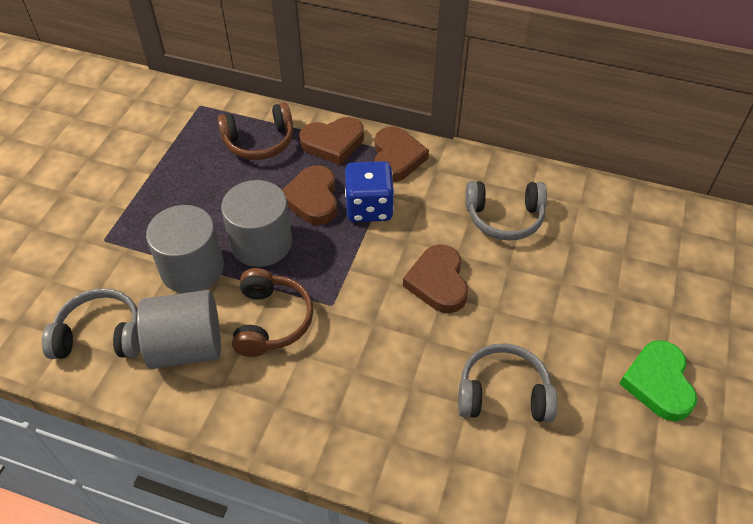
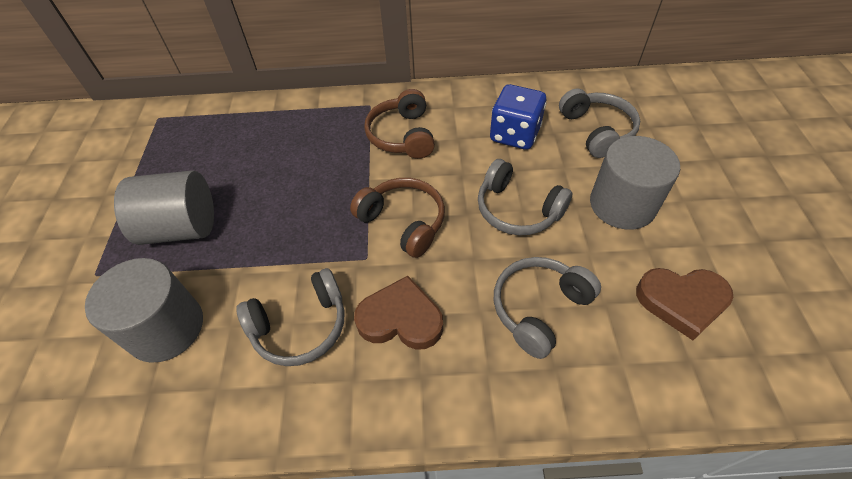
brown heart: 4 -> 2
green heart: 1 -> 0
grey headphones: 3 -> 4

